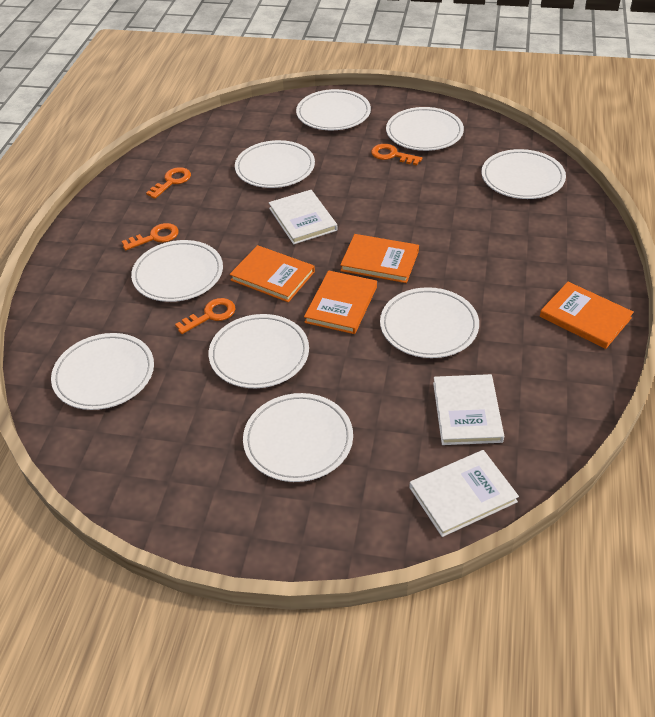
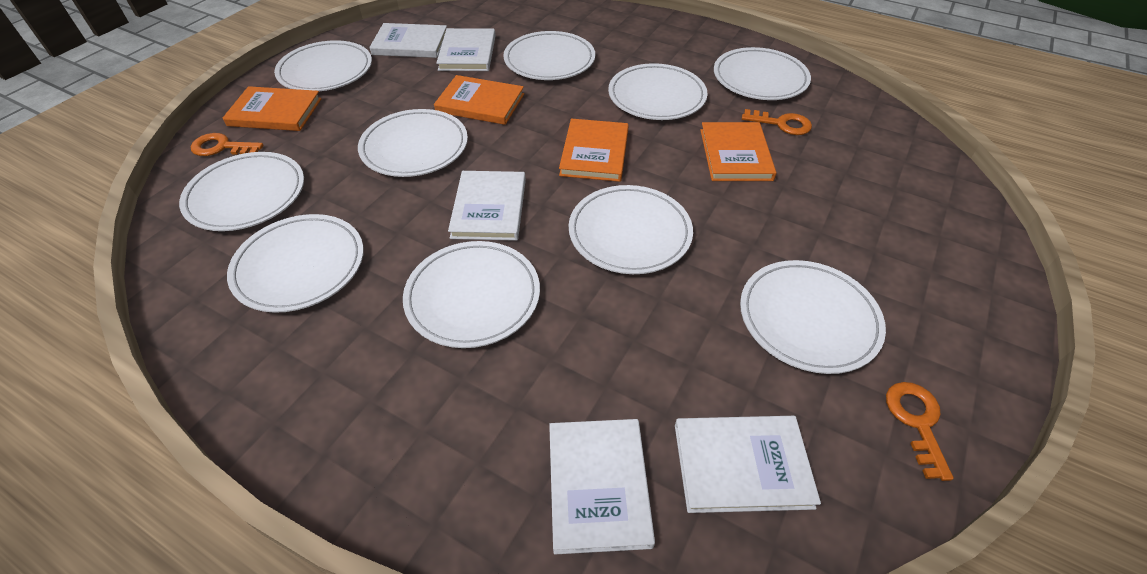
orange key: 4 -> 3
white book: 3 -> 5
white plate: 9 -> 10

